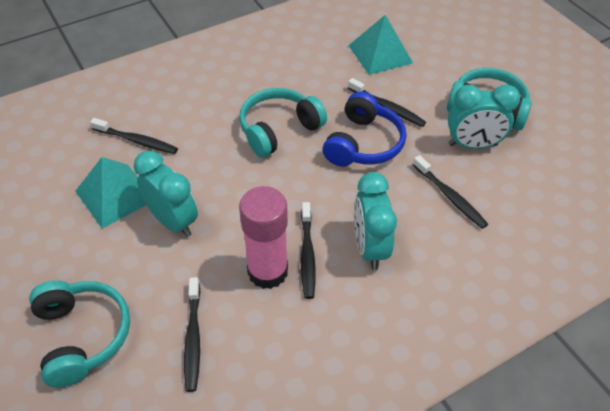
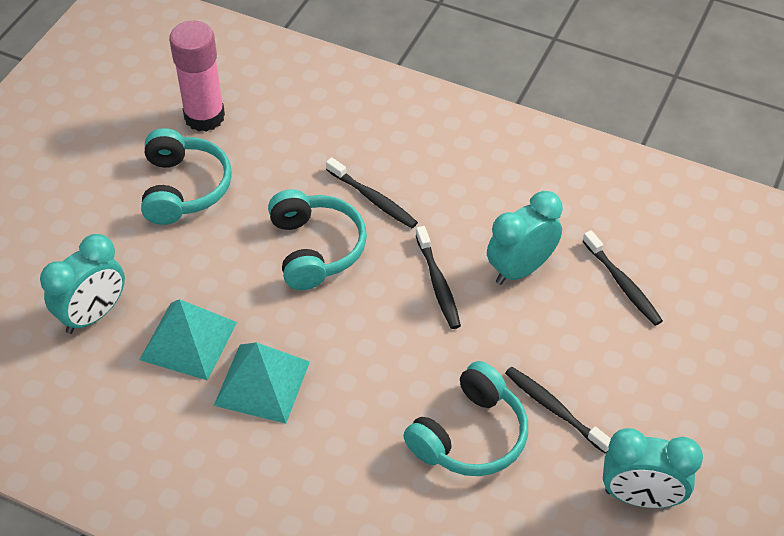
black toothbrush: 5 -> 4
blue headphones: 1 -> 0

